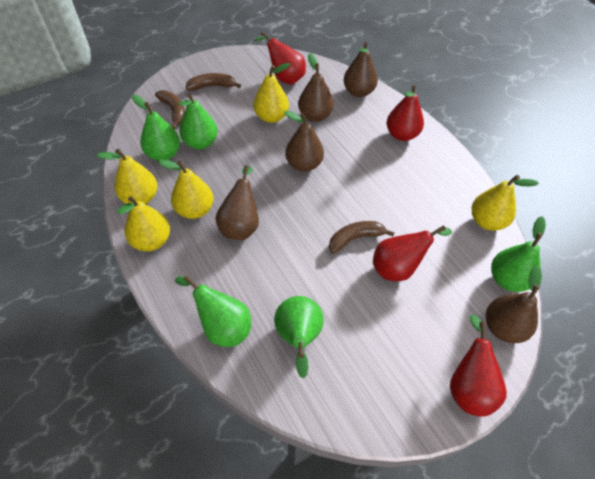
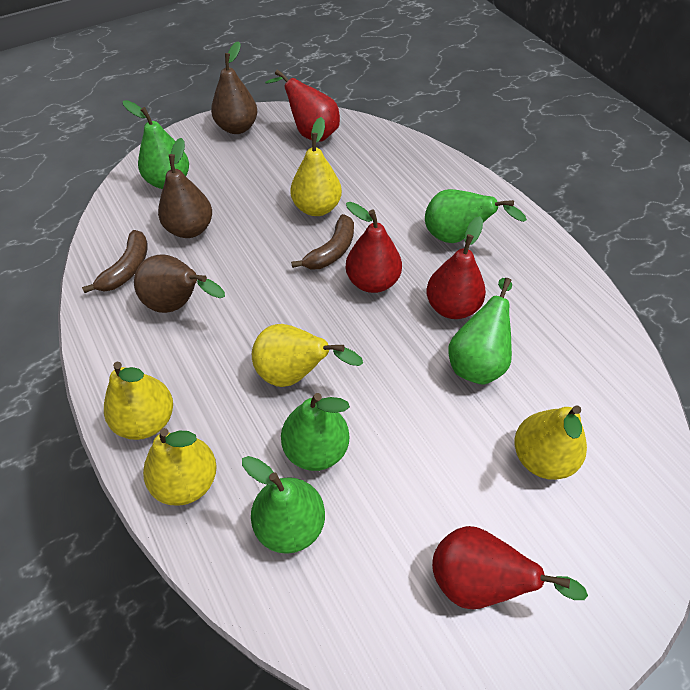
brown banana: 3 -> 2
brown pear: 5 -> 3

